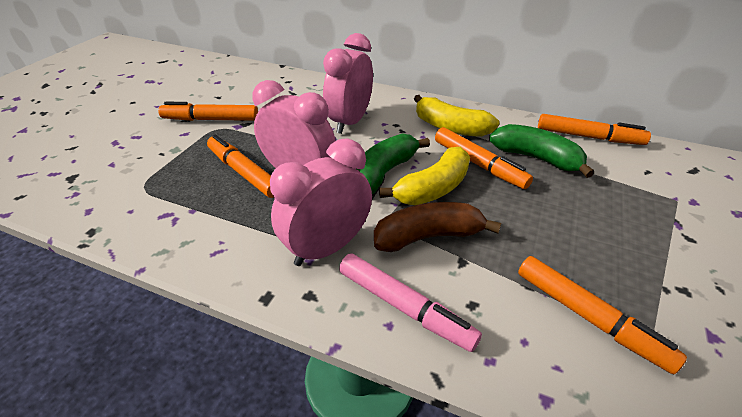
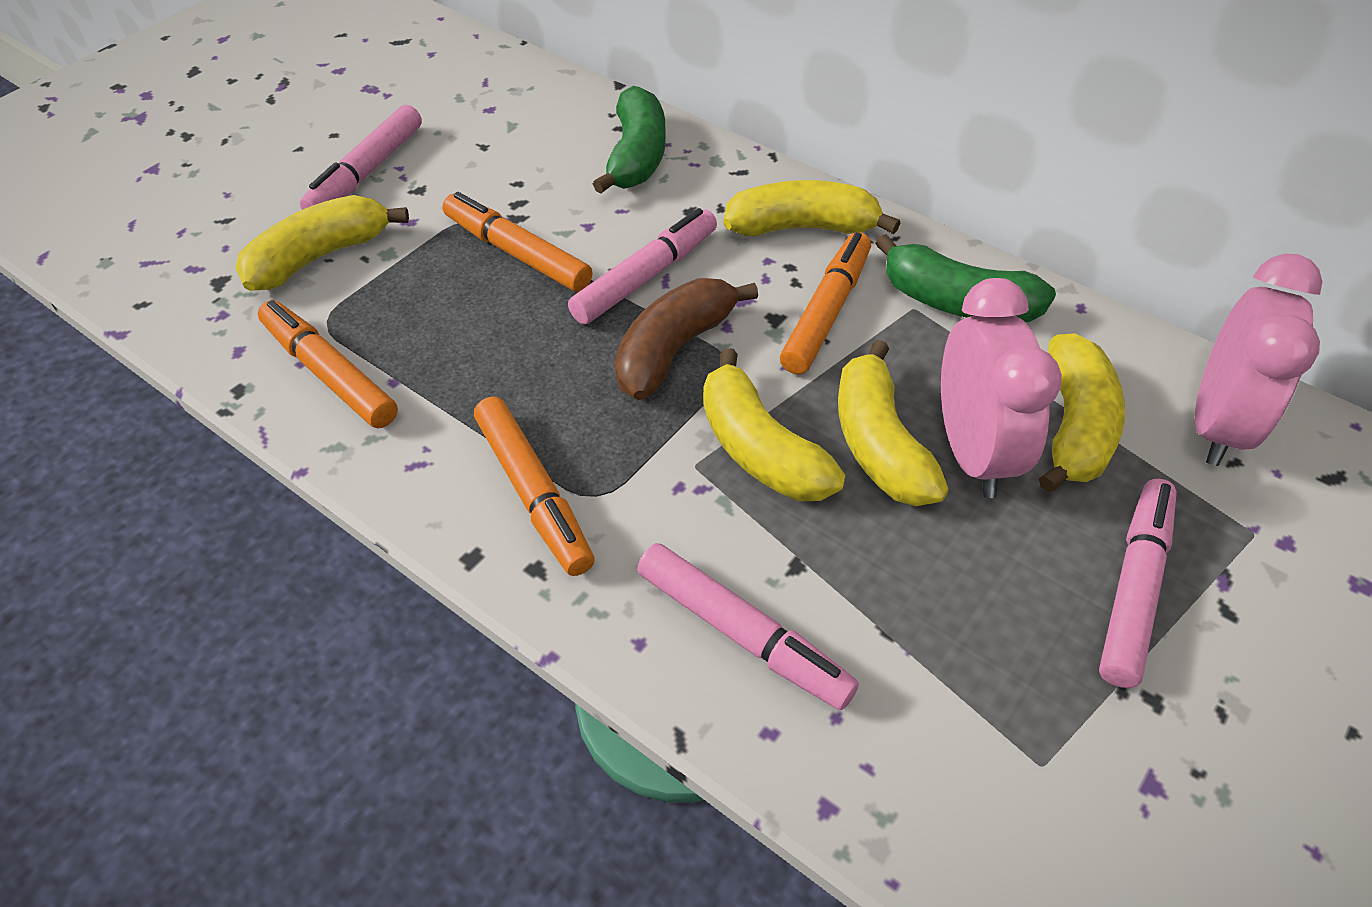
orange marker: 5 -> 4
pink clock: 3 -> 2
pink marker: 1 -> 4
yellow banana: 2 -> 5

